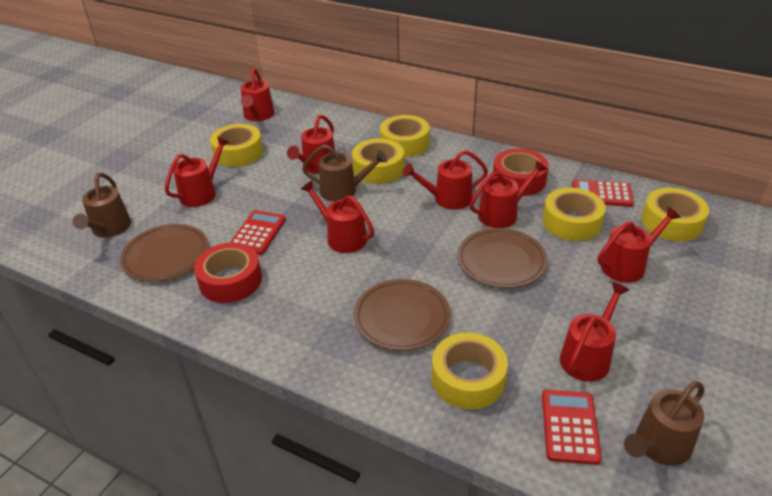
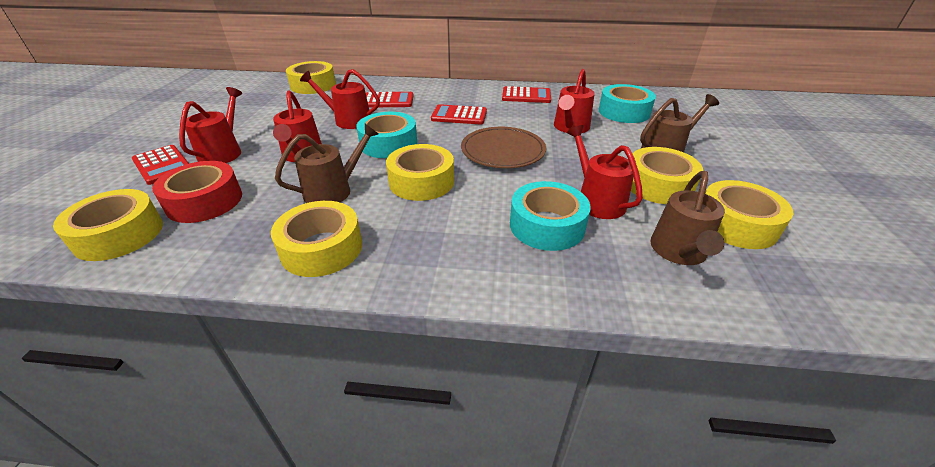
brown plate: 3 -> 1
red calculator: 3 -> 4
red tape: 2 -> 1
red watering can: 8 -> 5
turquoise tape: 0 -> 3

